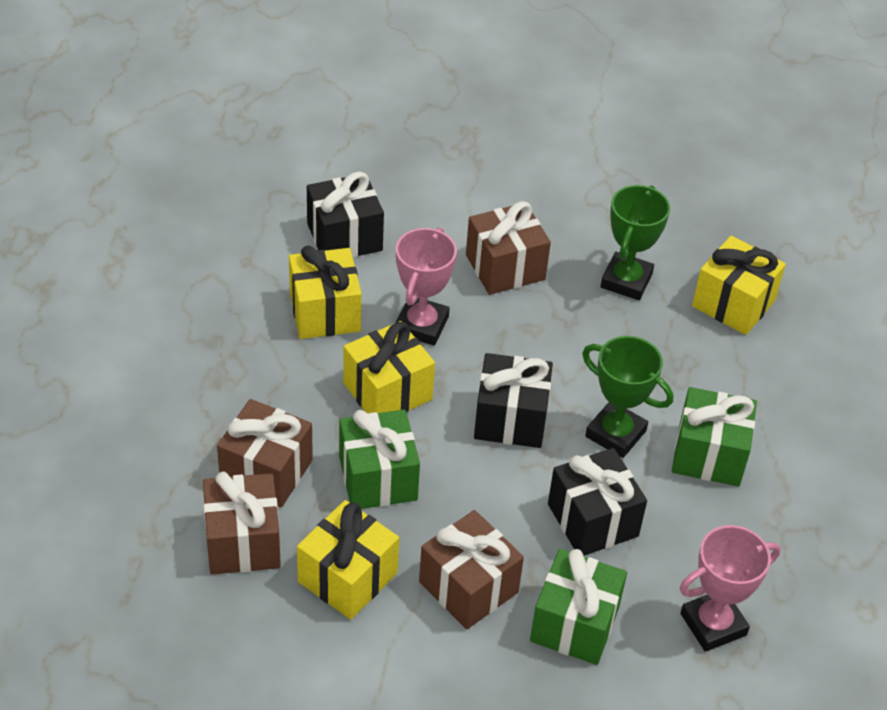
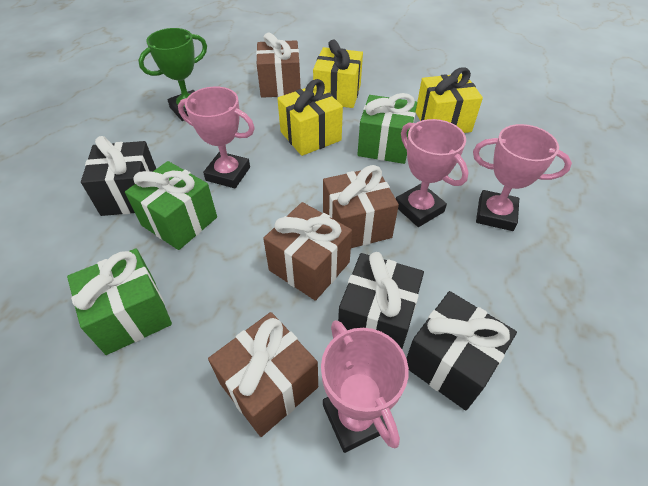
green trophy: 2 -> 1
pink trophy: 2 -> 4
yellow gift: 4 -> 3

